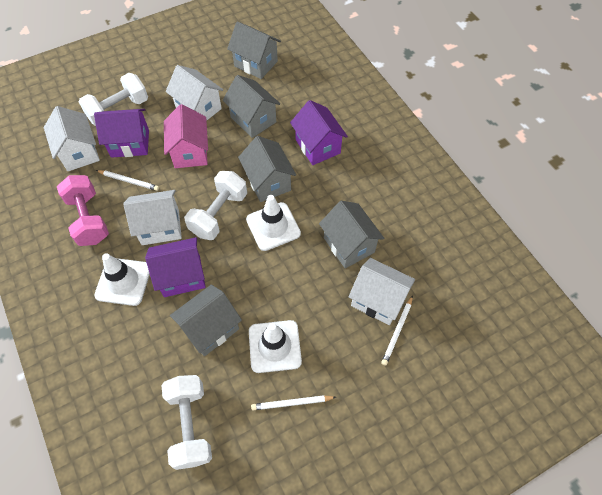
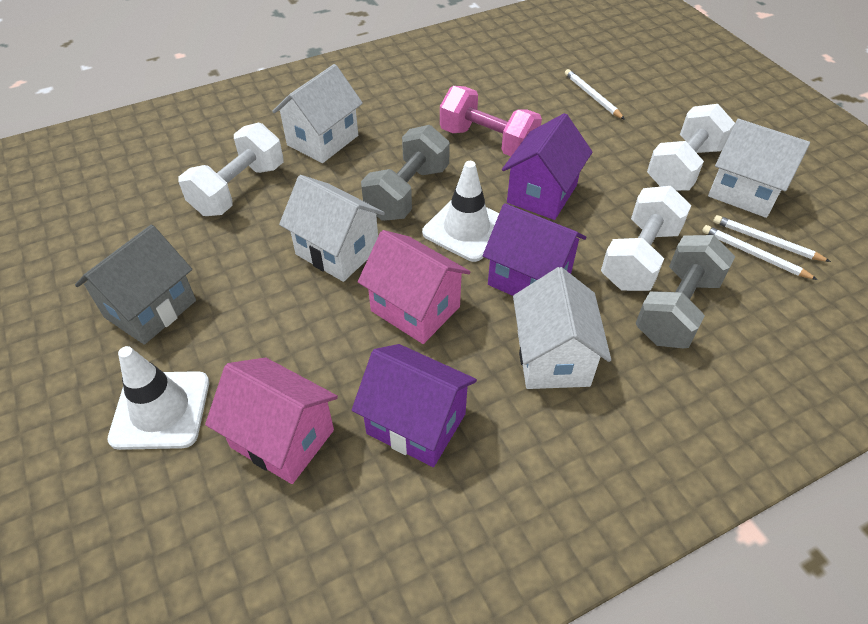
grey dumbbell: 0 -> 2
grey house: 5 -> 1
pink house: 1 -> 2
white traffic cone: 3 -> 2

